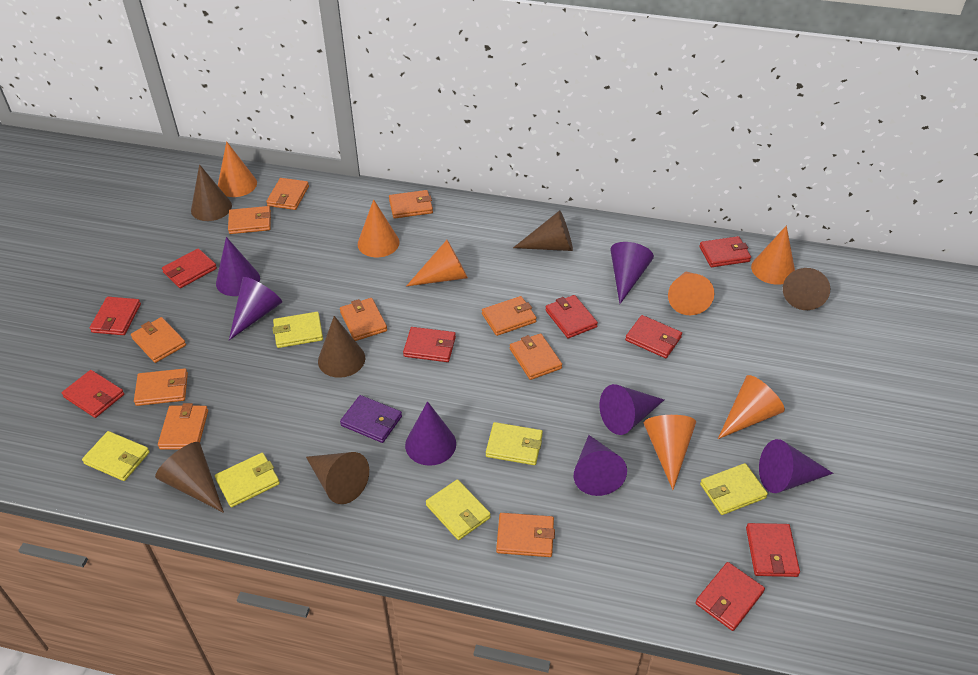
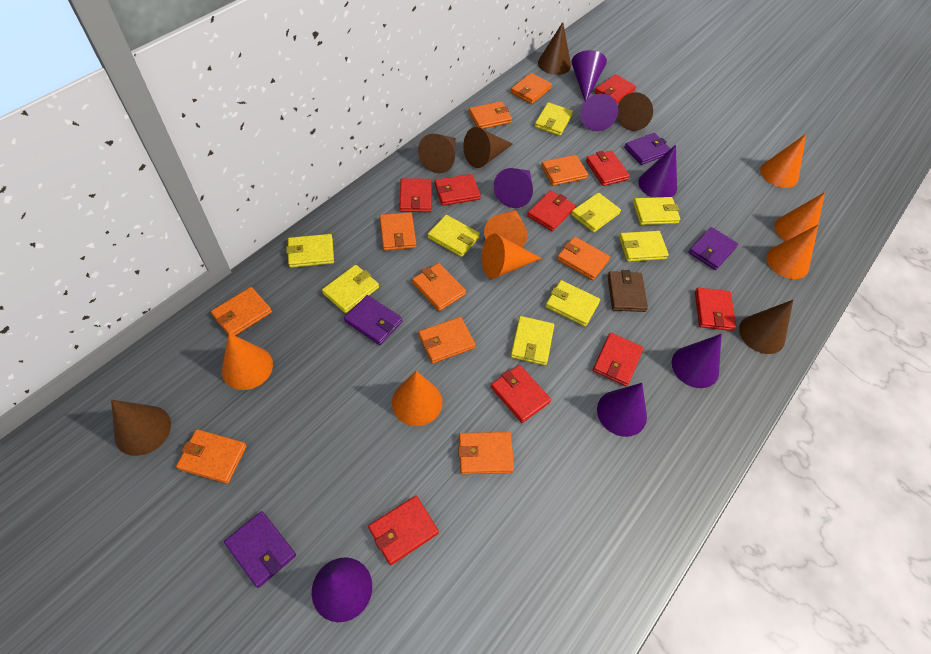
brown wallet: 0 -> 1
purple wallet: 1 -> 4
yellow wallet: 6 -> 9

